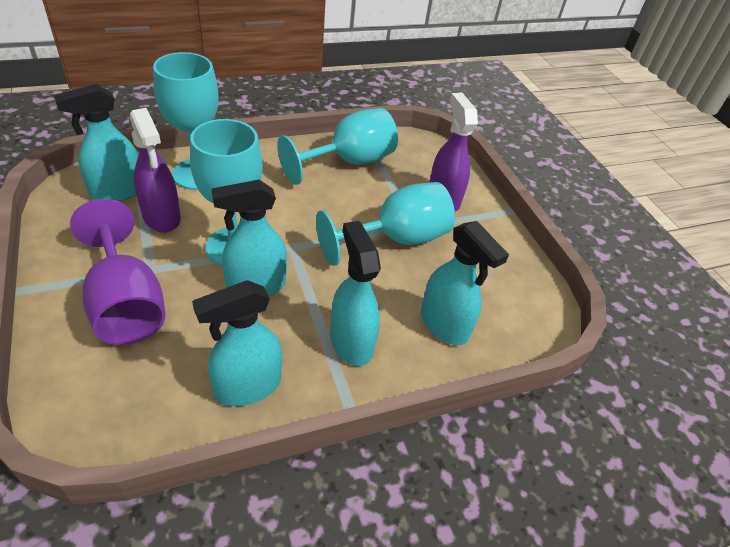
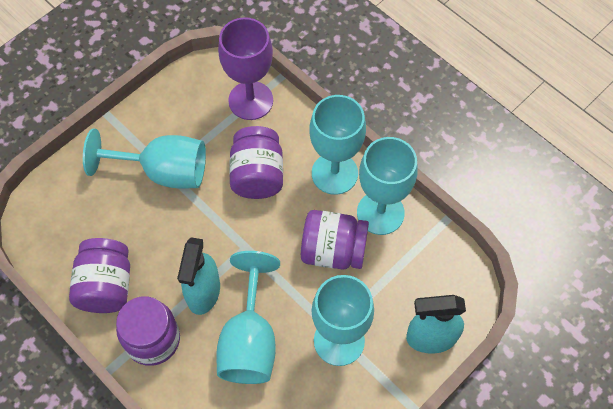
purple jar: 0 -> 4
purple spray bottle: 2 -> 0
turquoise goblet: 4 -> 5
turquoise spray bottle: 5 -> 2

